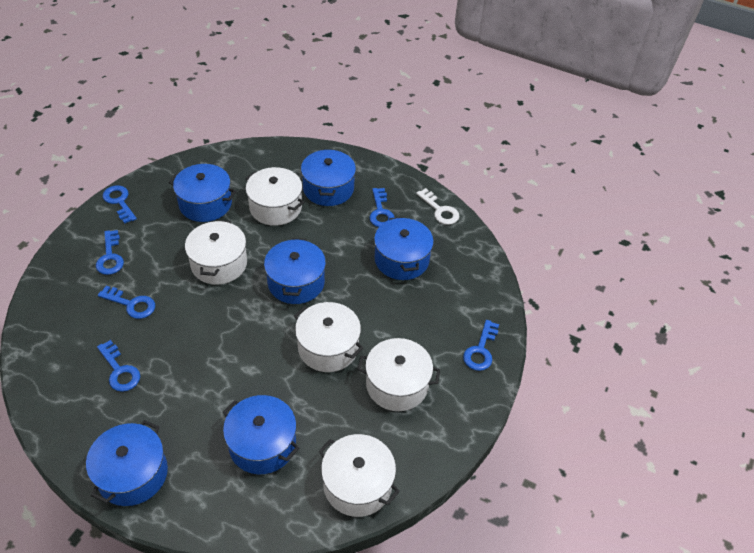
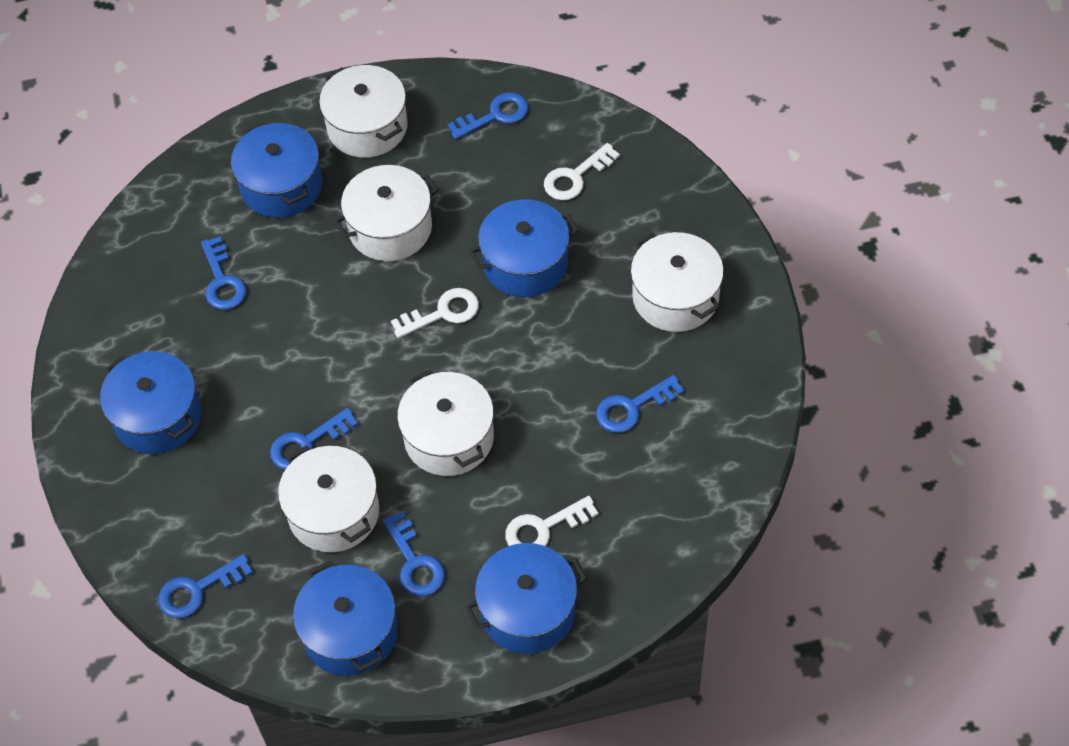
blue pot: 6 -> 5
white key: 1 -> 3

